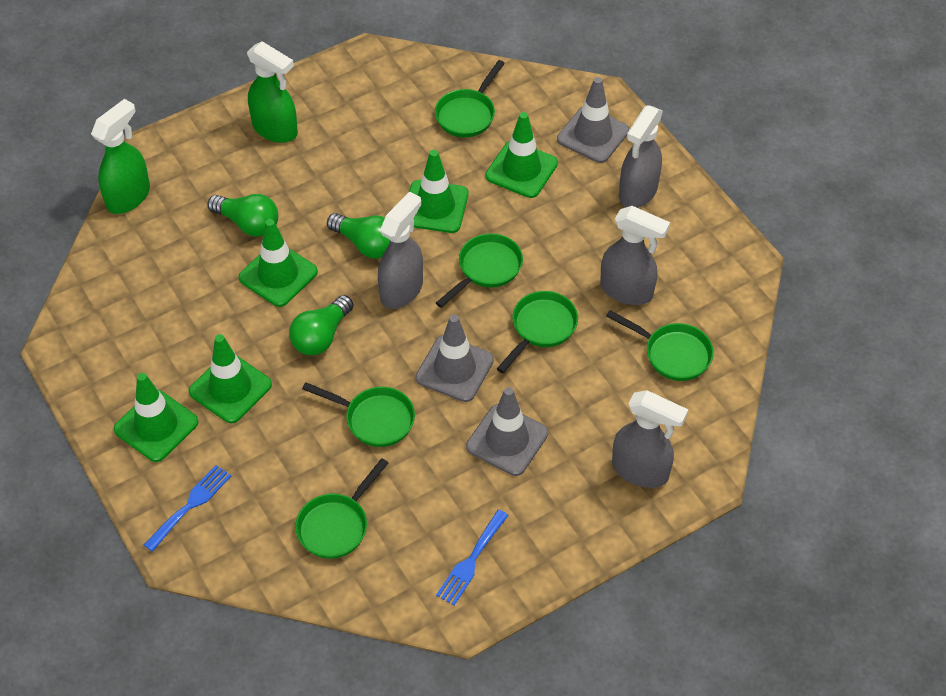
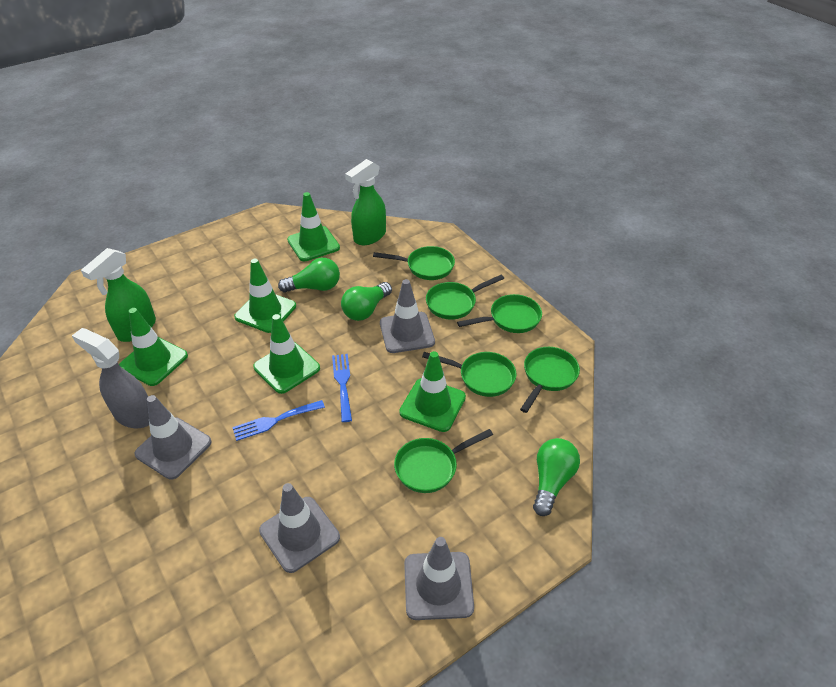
grey spray bottle: 4 -> 1
grey traffic cone: 3 -> 4

